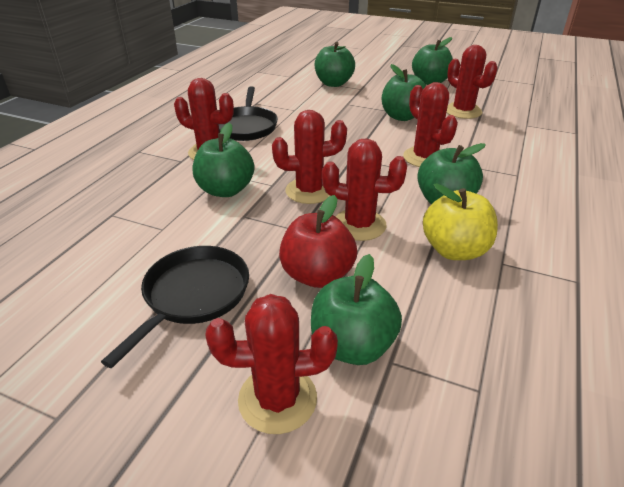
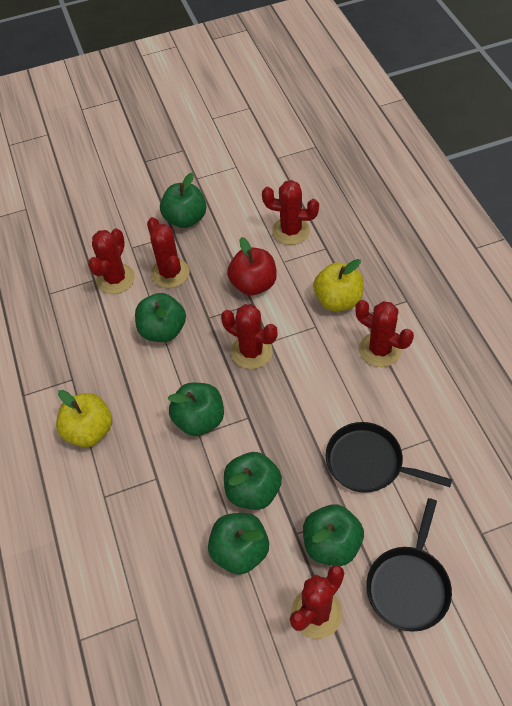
yellow apple: 1 -> 2

